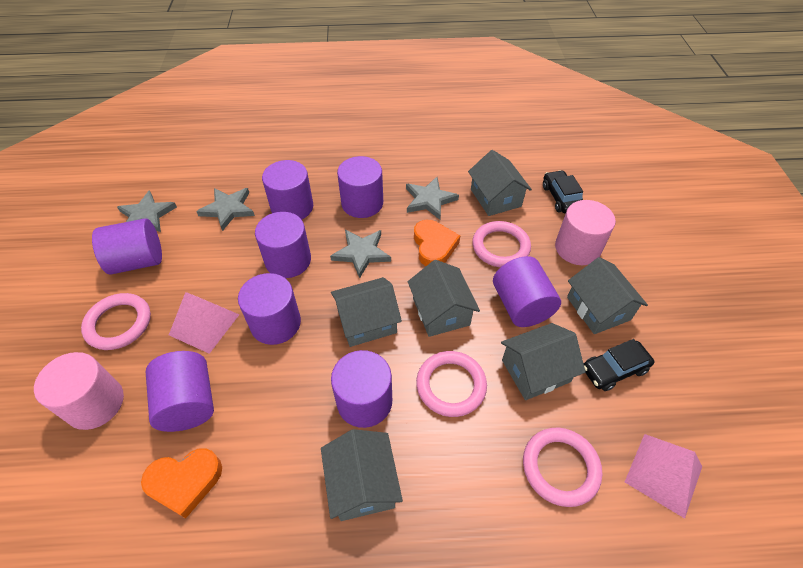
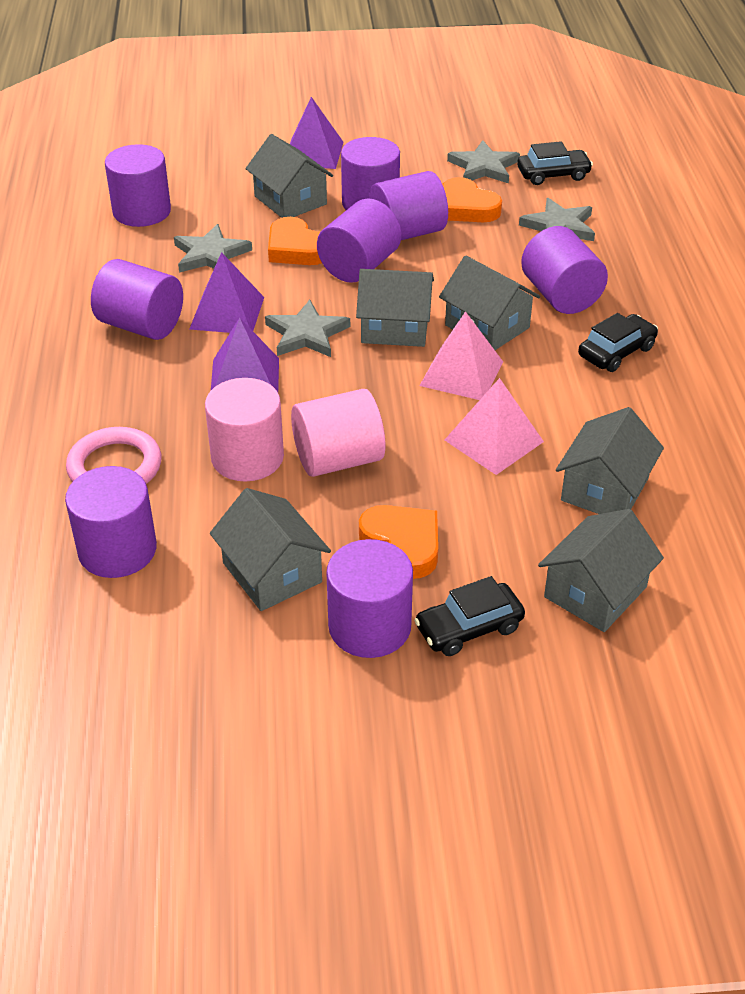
black car: 2 -> 3
orange heart: 2 -> 3
pink ring: 4 -> 1
purple pyramid: 0 -> 3

